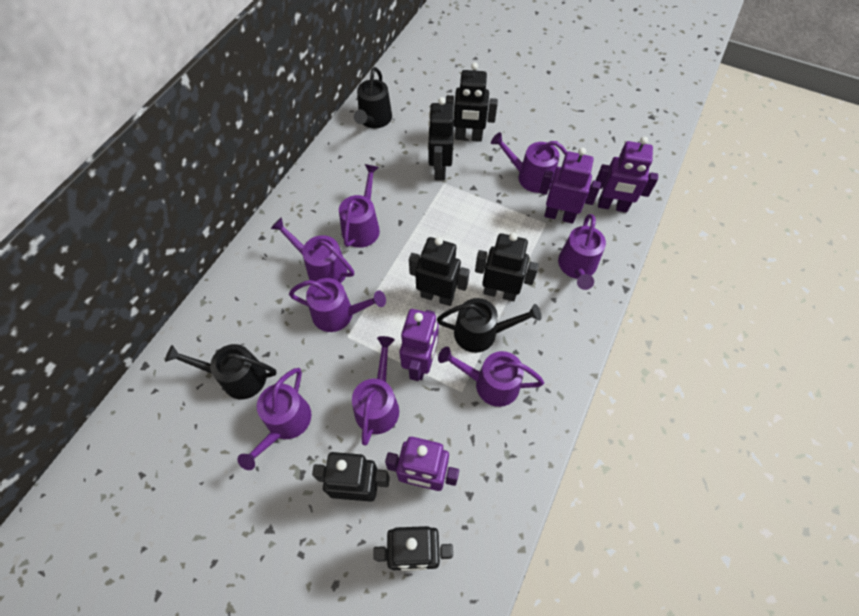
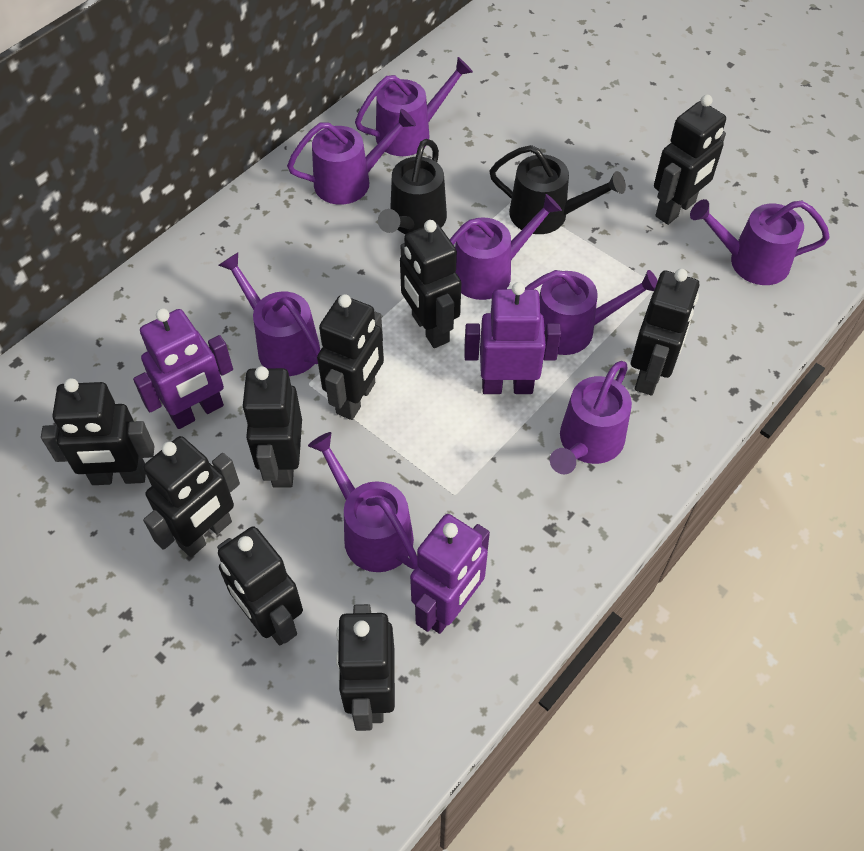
black robot: 6 -> 9
black watering can: 3 -> 2
purple robot: 4 -> 3

